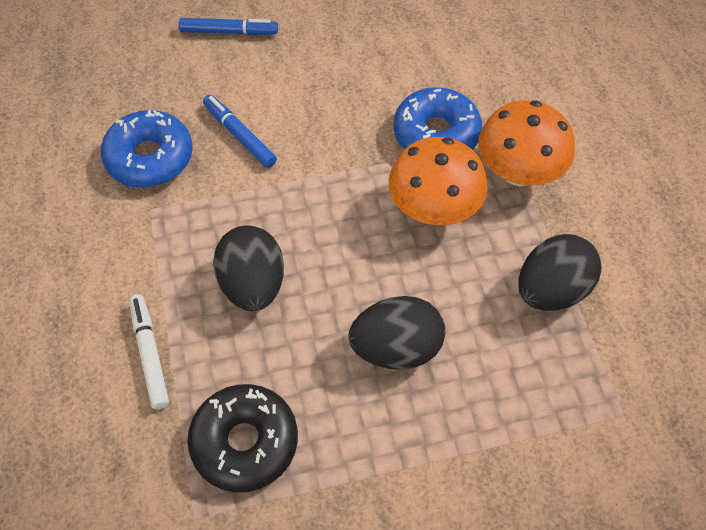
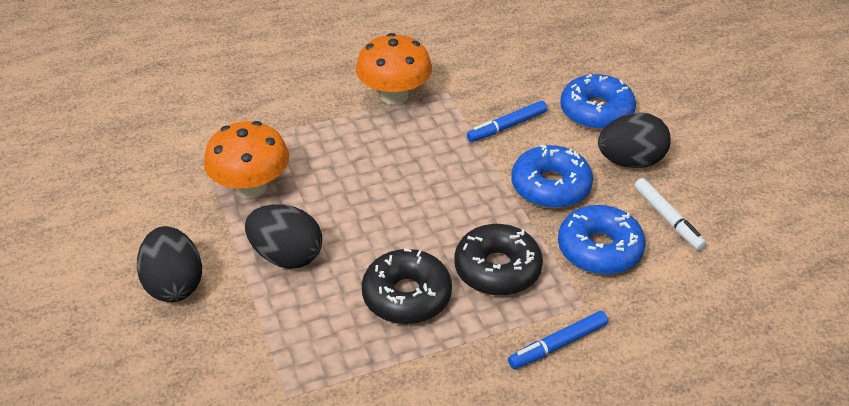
black donut: 1 -> 2
blue donut: 2 -> 3

